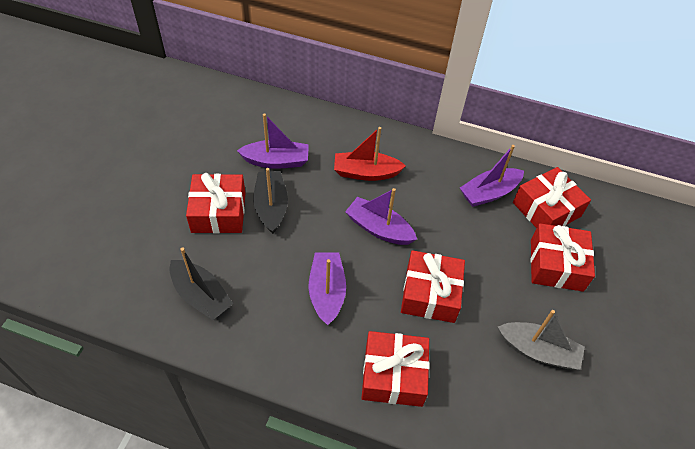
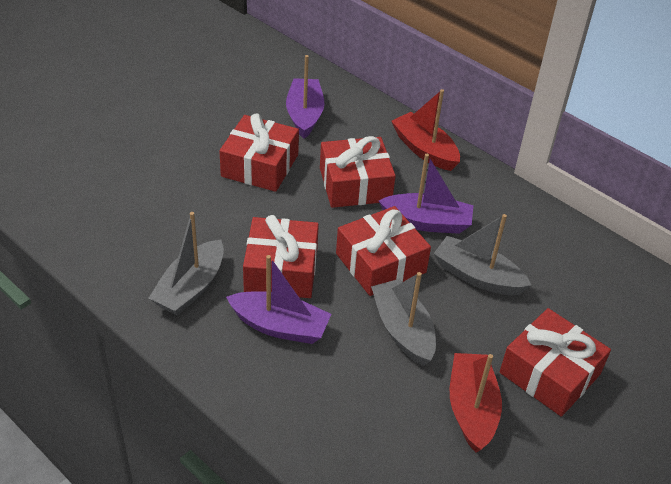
black boat: 2 -> 0
grey boat: 1 -> 3
purple boat: 4 -> 3
red boat: 1 -> 2

